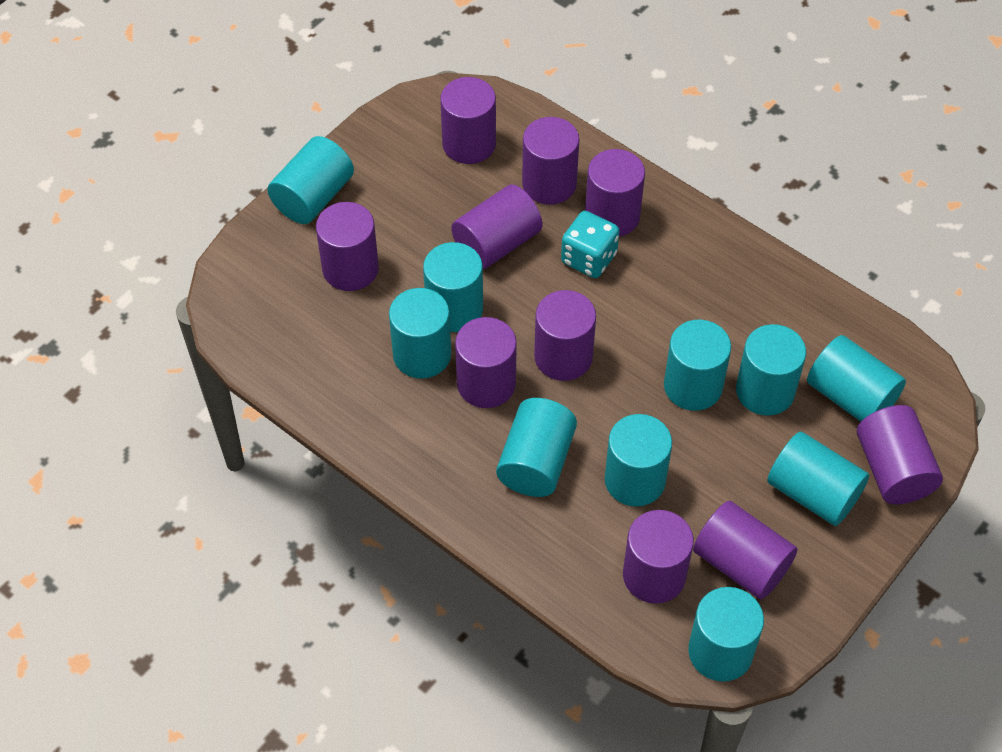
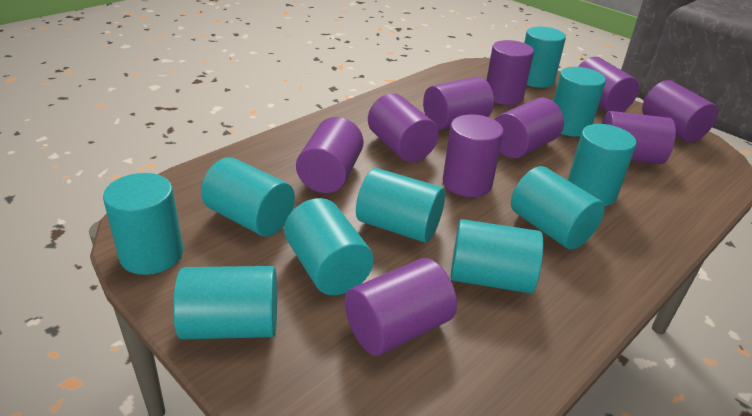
turquoise dice: 1 -> 0

